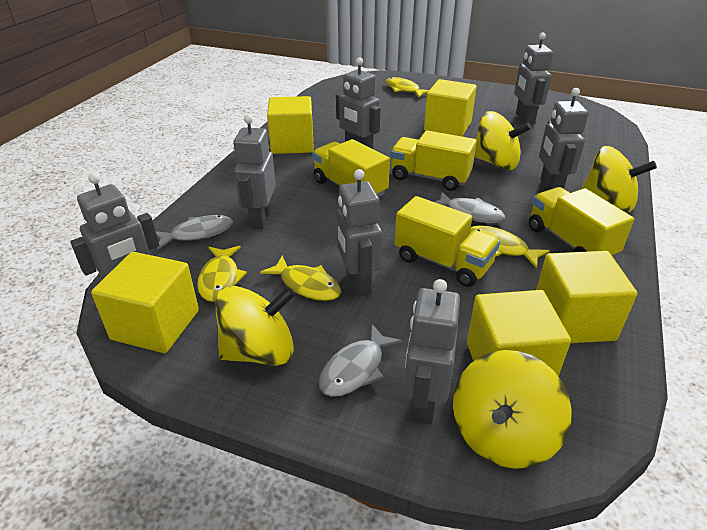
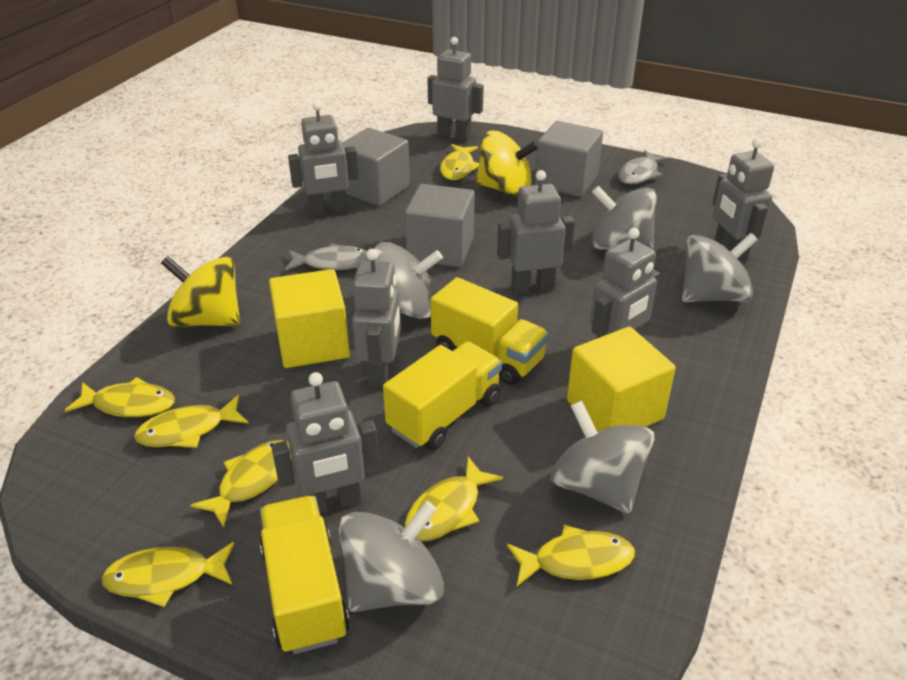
grey cube: 0 -> 3
grey fish: 3 -> 2
grey spinning top: 0 -> 5
yellow cube: 5 -> 2
yellow fish: 4 -> 7
yellow spinning top: 4 -> 2
yellow truck: 4 -> 3

